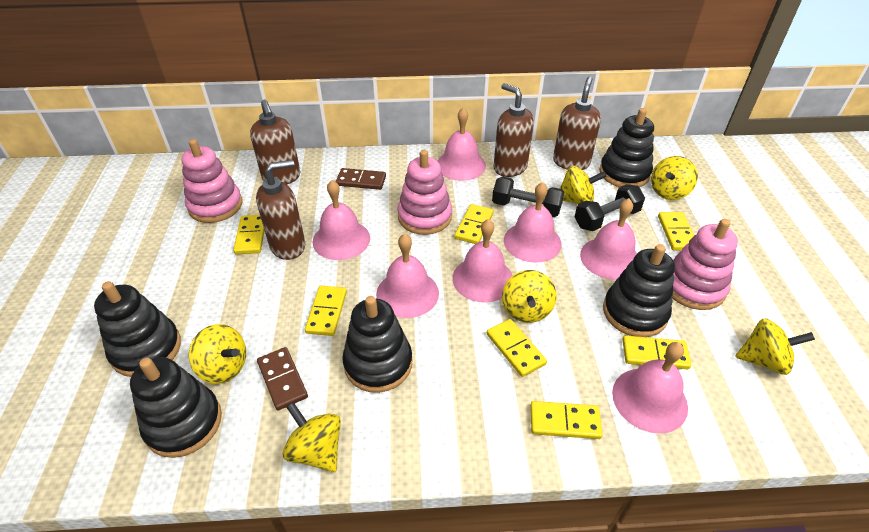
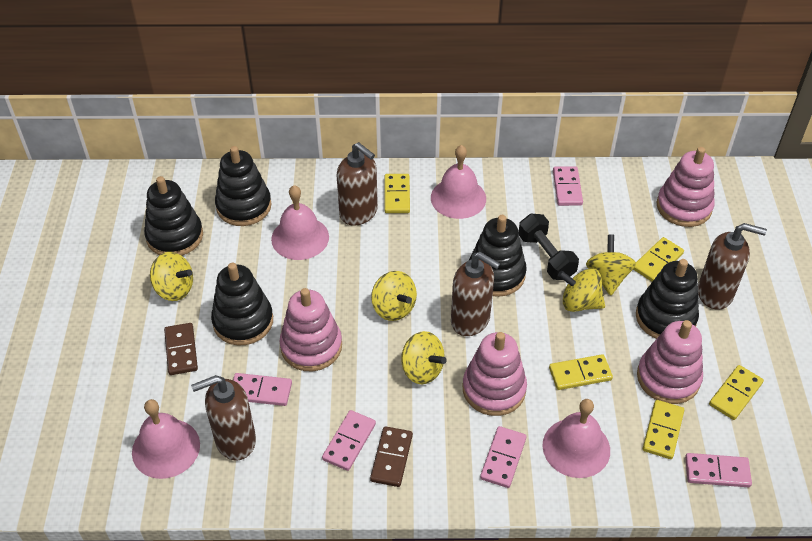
black dumbbell: 2 -> 1
pink bell: 7 -> 4
pink domino: 0 -> 5
pink stacking toy: 3 -> 4
yellow domino: 7 -> 5
yellow spinning top: 6 -> 5

